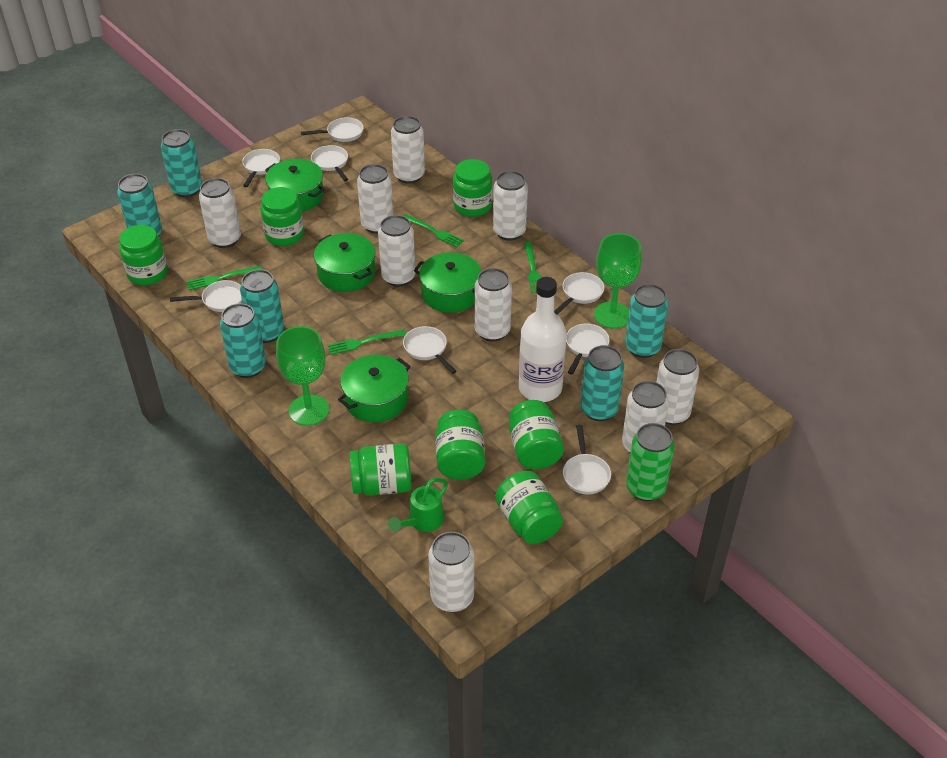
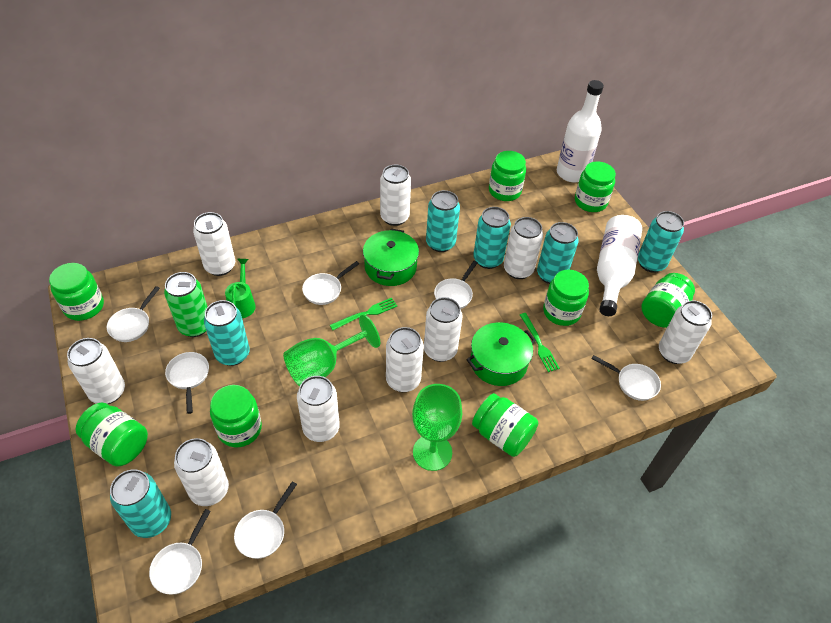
green fork: 4 -> 2
green jar: 7 -> 8
green pot: 4 -> 2
white bottle: 1 -> 2
white pan: 8 -> 7

